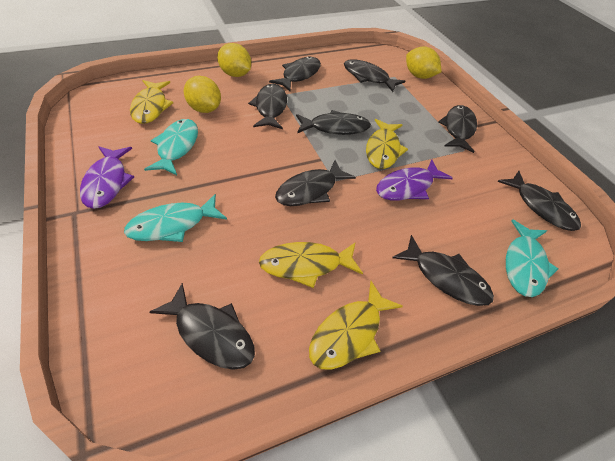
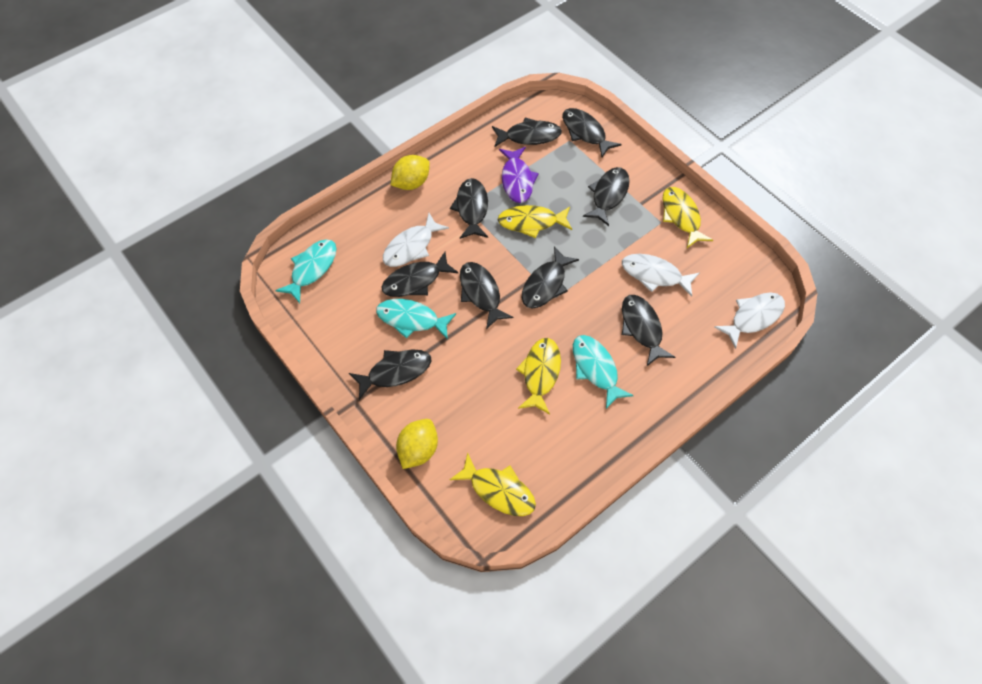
purple fish: 2 -> 1
white fish: 0 -> 3
yellow lemon: 3 -> 2

